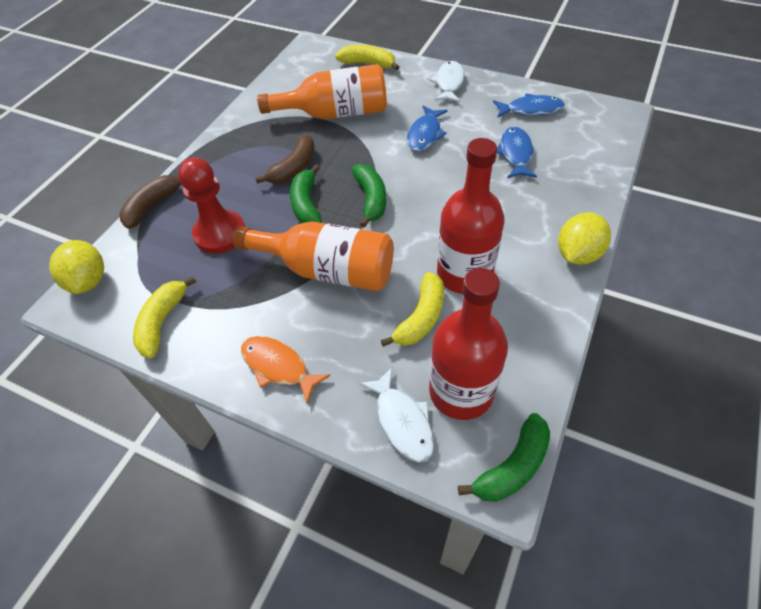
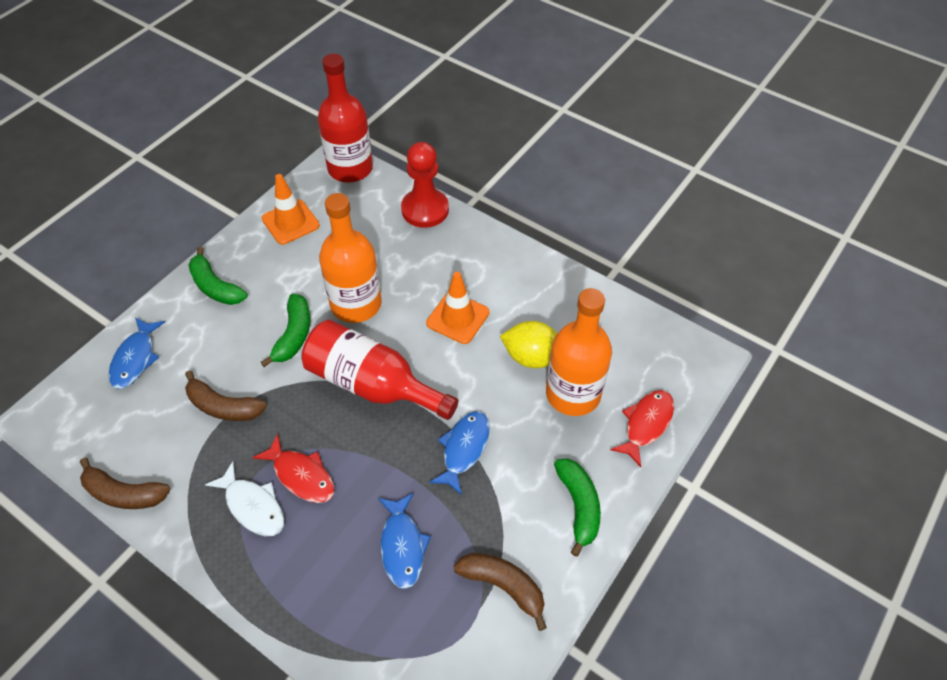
brown banana: 2 -> 3
orange fish: 1 -> 0
orange traffic cone: 0 -> 2
red fish: 0 -> 2
white fish: 2 -> 1
yellow banana: 3 -> 0
yellow lemon: 2 -> 1

